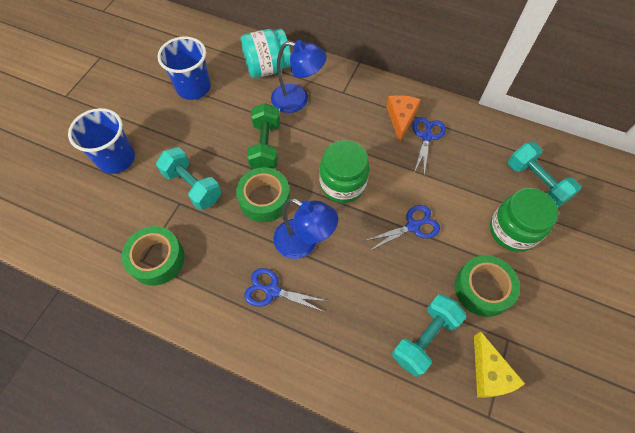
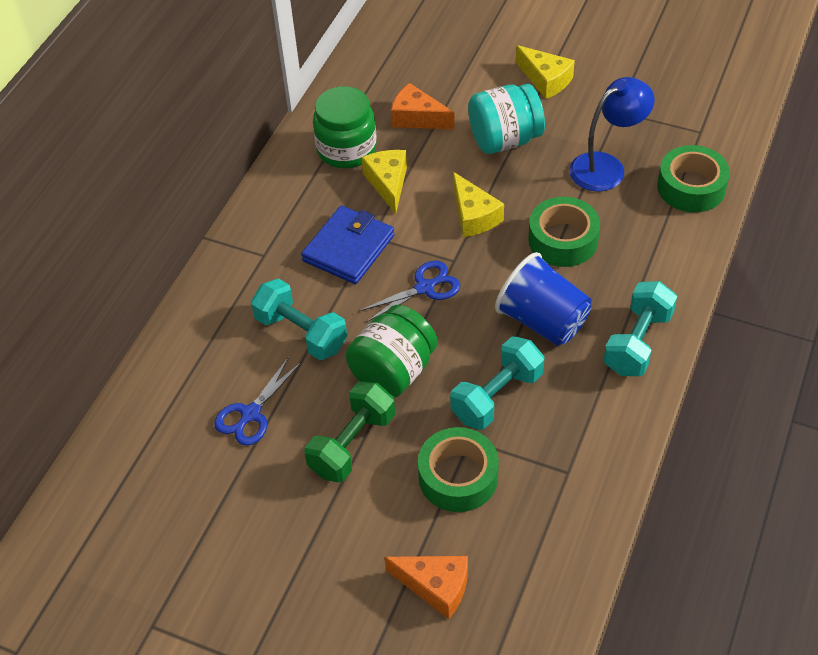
blue cup: 2 -> 1
blue lamp: 2 -> 1
blue scissors: 3 -> 2
blue wallet: 0 -> 1
orange cheese: 1 -> 2
yellow cheese: 1 -> 3

